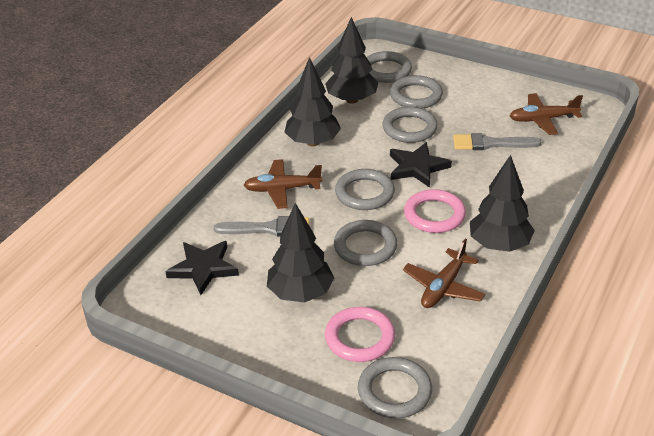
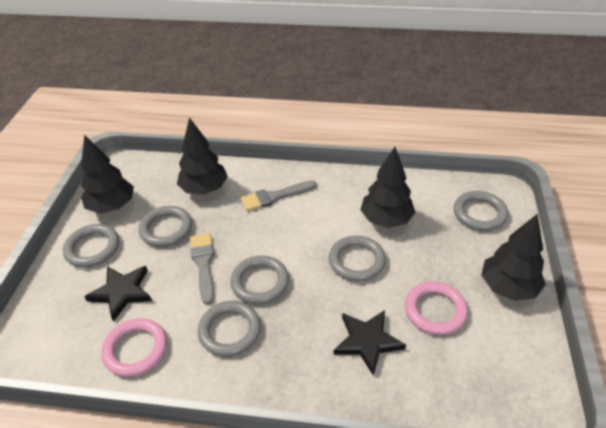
brown plane: 3 -> 0

